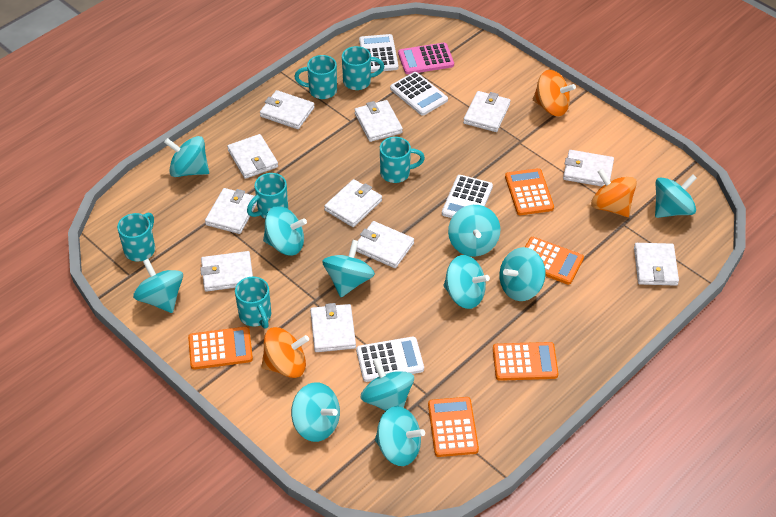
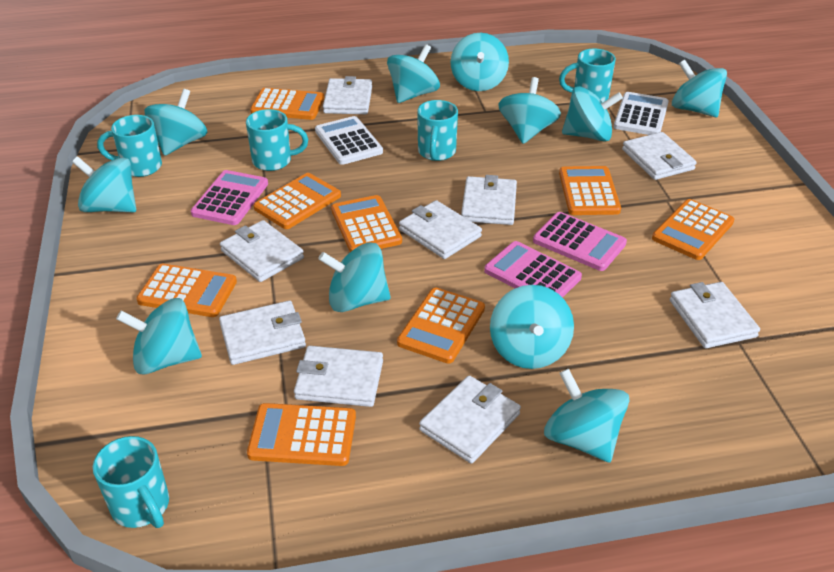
orange calculator: 5 -> 8
orange spinning top: 3 -> 0
pink calculator: 1 -> 3
turquoise mug: 6 -> 5
white calculator: 4 -> 2
white wallet: 11 -> 9

